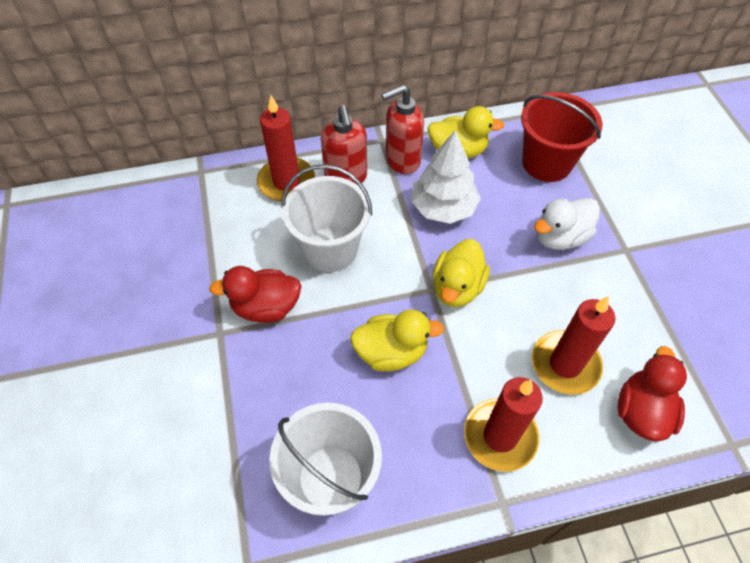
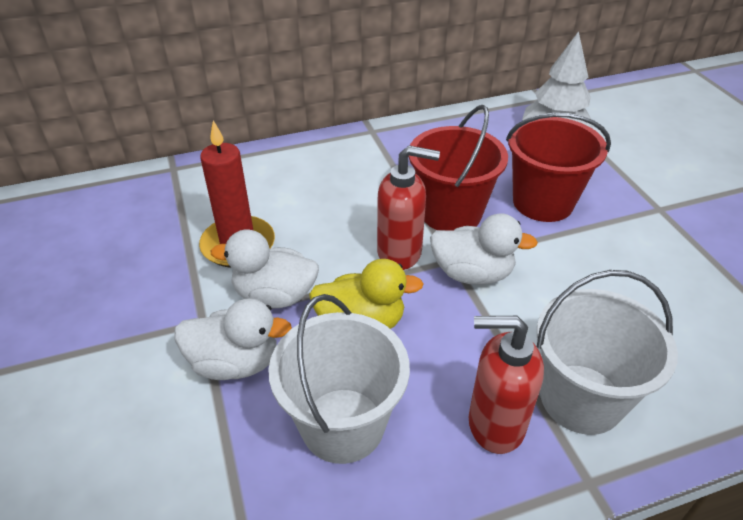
red bucket: 1 -> 2
red candle: 3 -> 1
red duck: 2 -> 0
white duck: 1 -> 3
yellow duck: 3 -> 1

